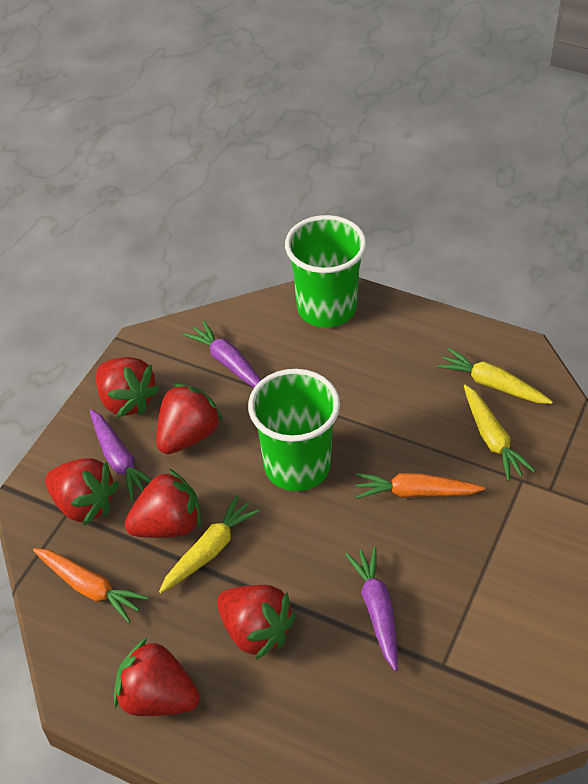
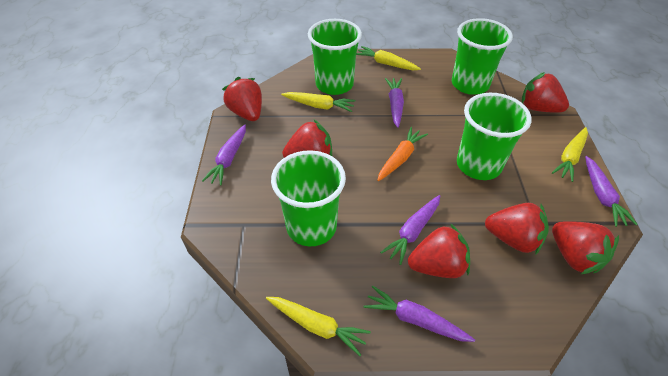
green cup: 2 -> 4
orange carrot: 2 -> 1
purple carrot: 3 -> 5
yellow carrot: 3 -> 4

